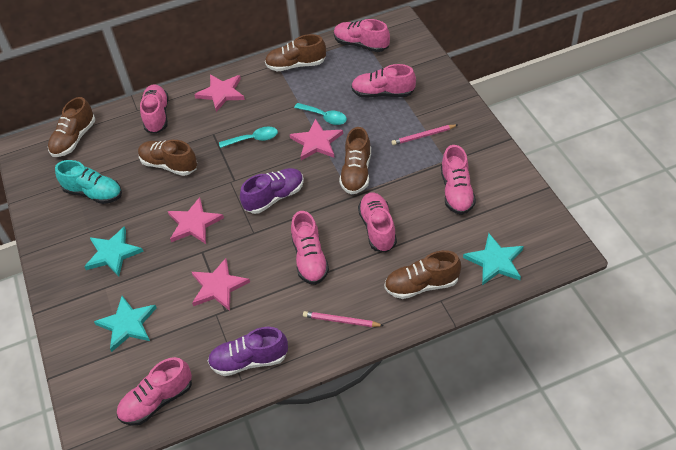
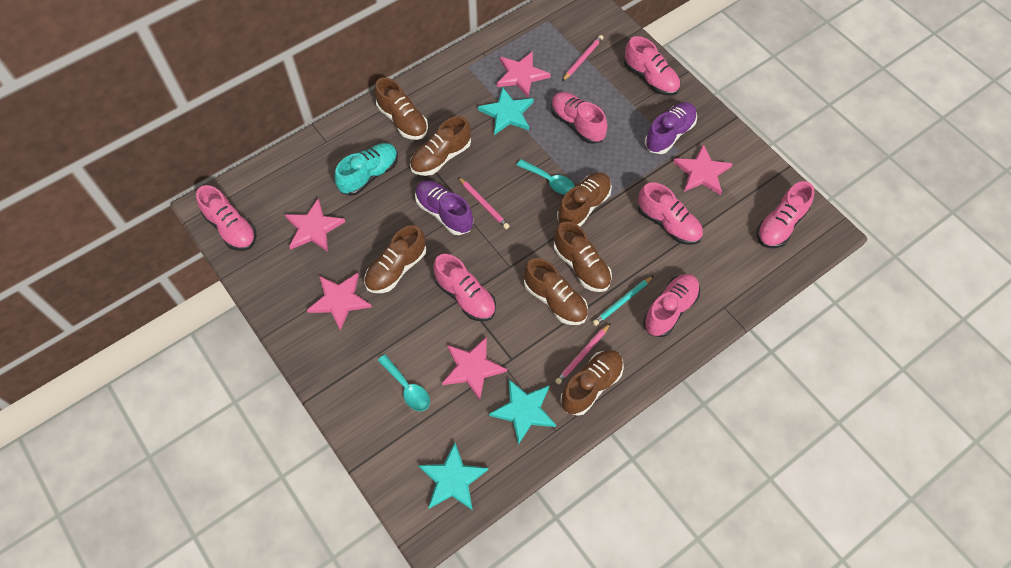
brown shoe: 5 -> 7
pink pencil: 2 -> 3
pink star: 4 -> 5
turquoise pencil: 0 -> 1

